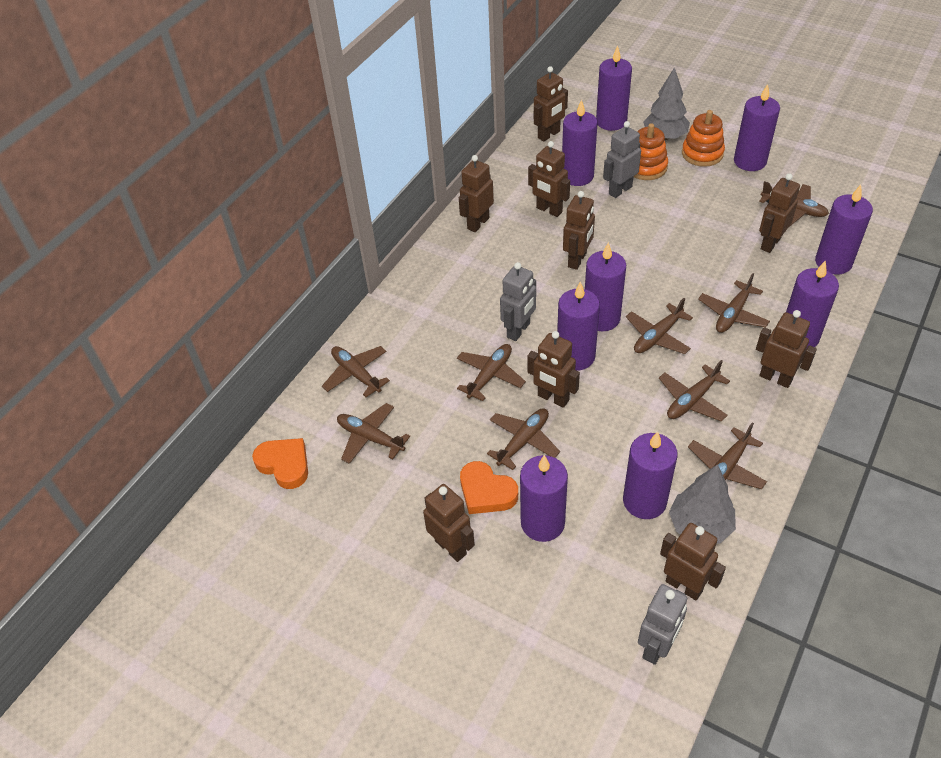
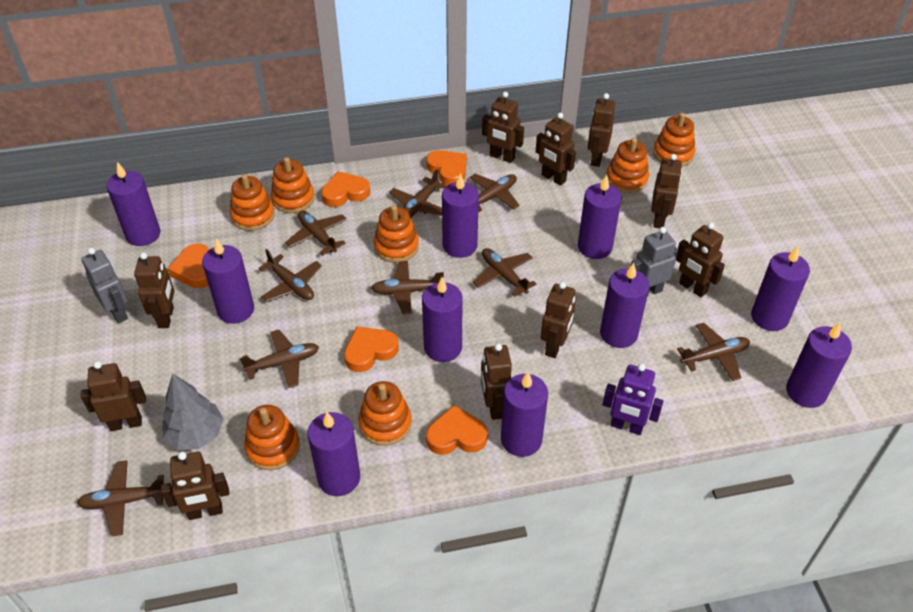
brown robot: 9 -> 10
grey robot: 3 -> 2
grey tree: 2 -> 1
orange heart: 2 -> 5
orange stacking toy: 2 -> 7
purple candle: 9 -> 10
purple robot: 0 -> 1

